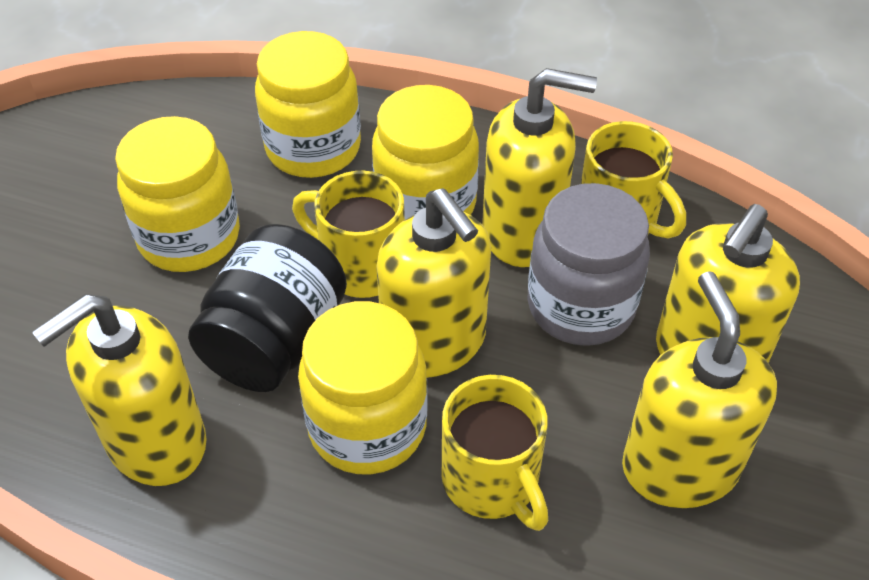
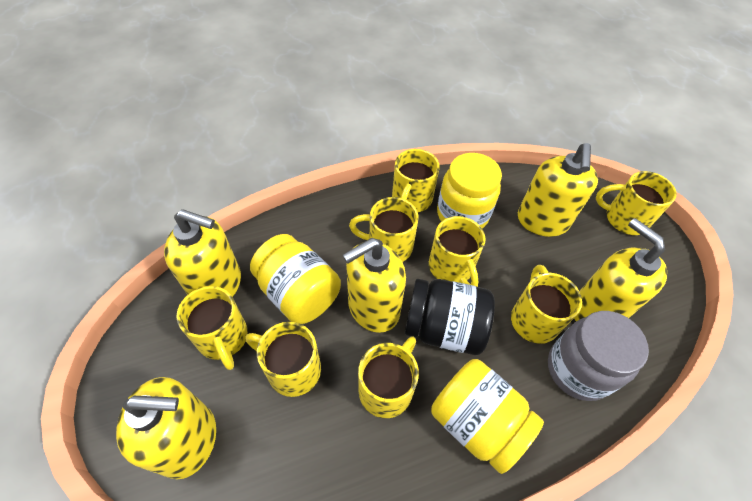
yellow jar: 4 -> 3
yellow mug: 3 -> 8

